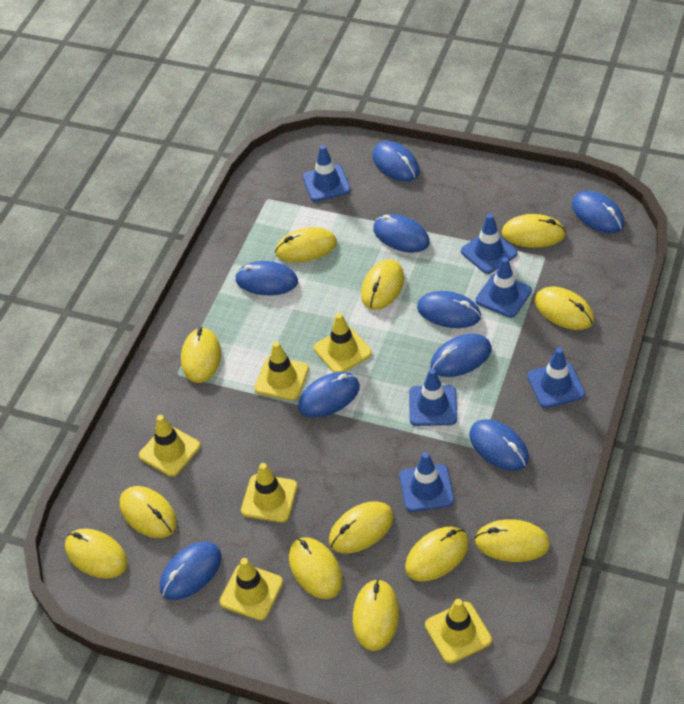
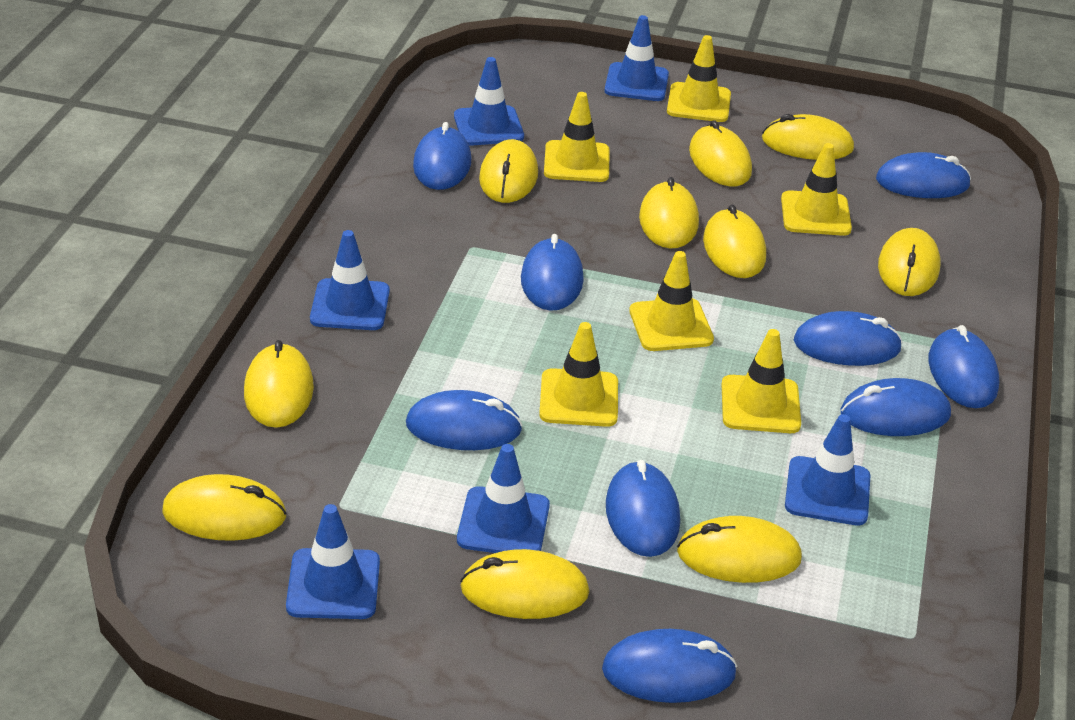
yellow mouse: 12 -> 10

